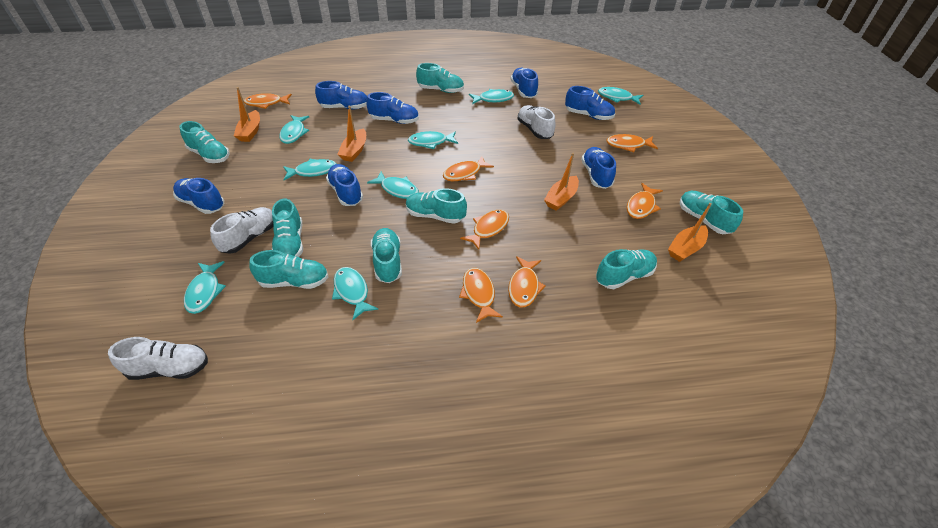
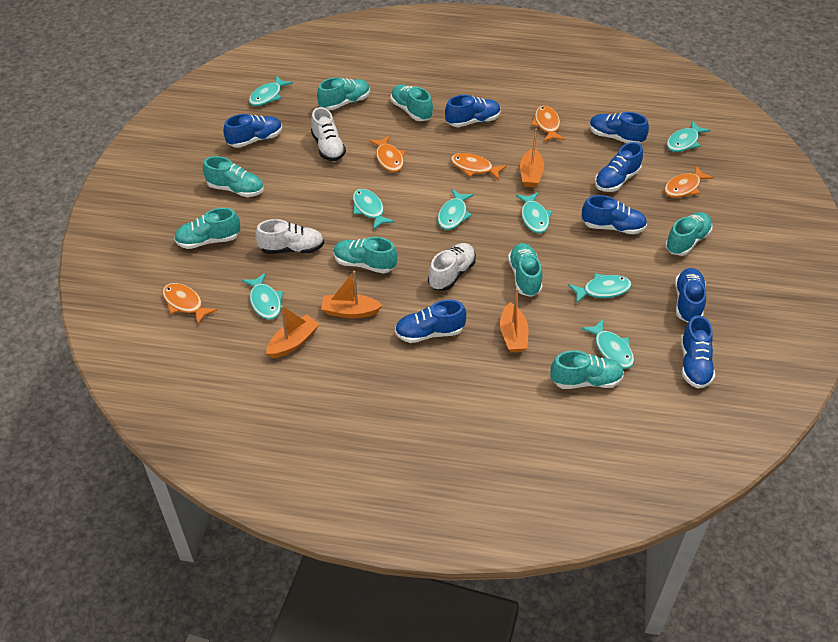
blue shoe: 7 -> 8
orange fish: 7 -> 5

